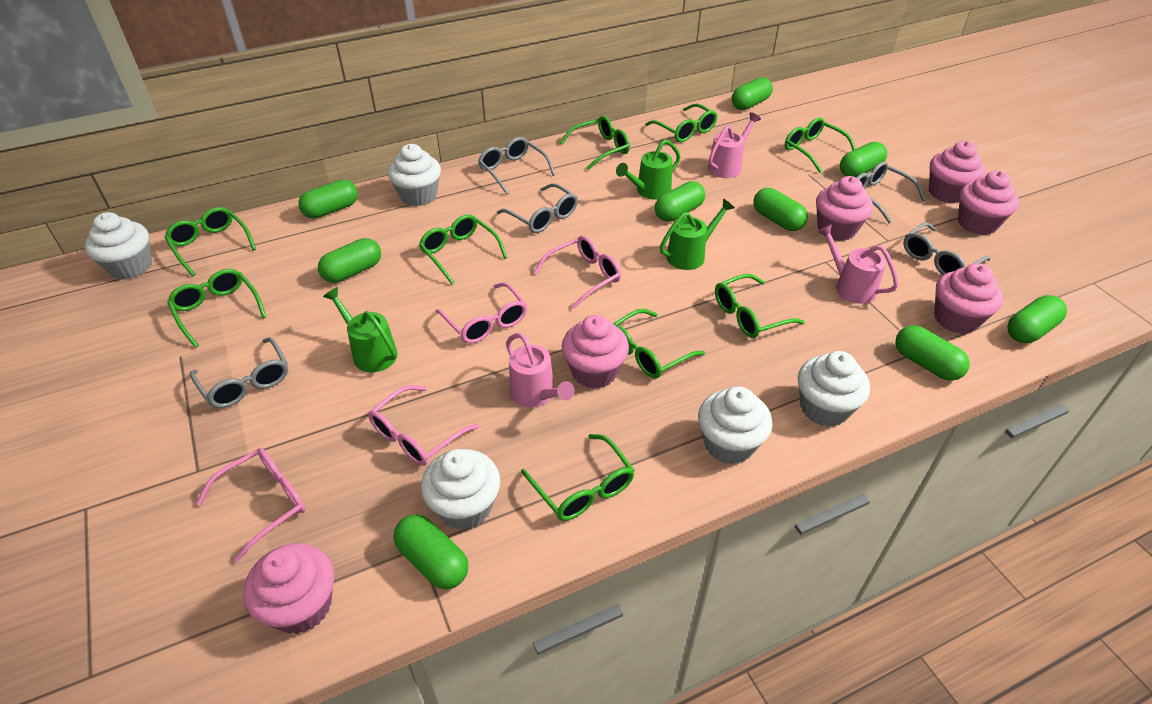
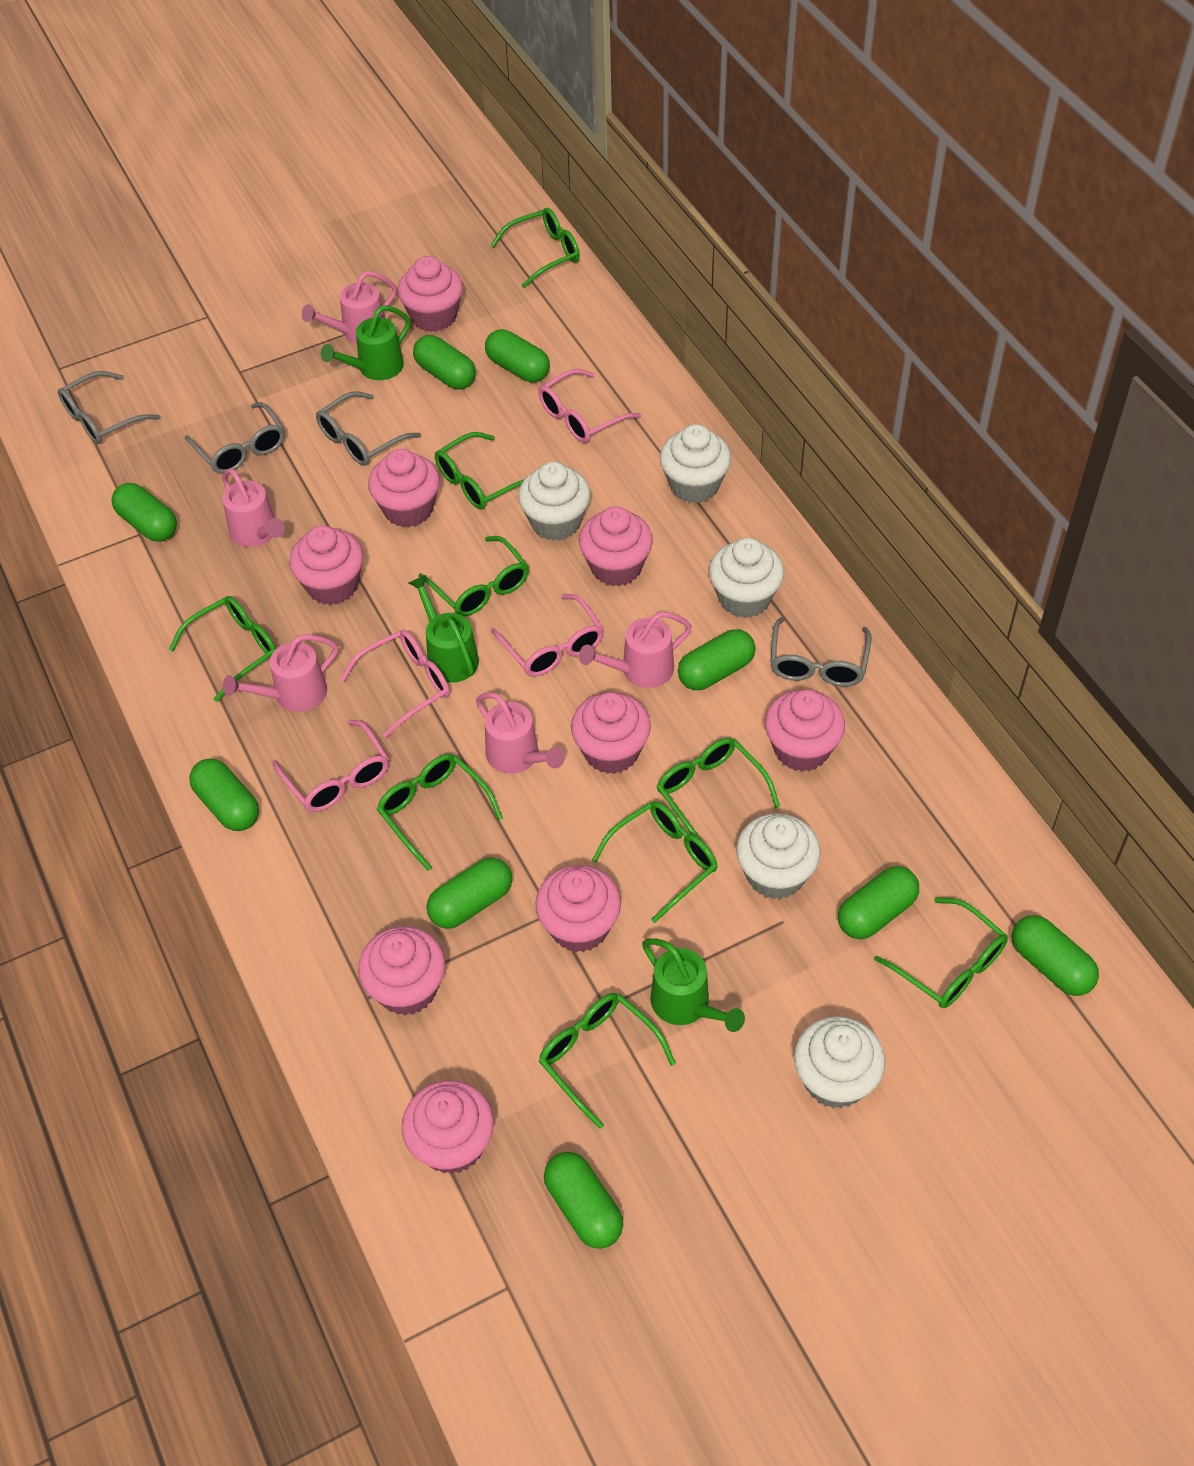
grey glasses: 5 -> 4
pink cupcake: 6 -> 9
pink watering can: 3 -> 5

